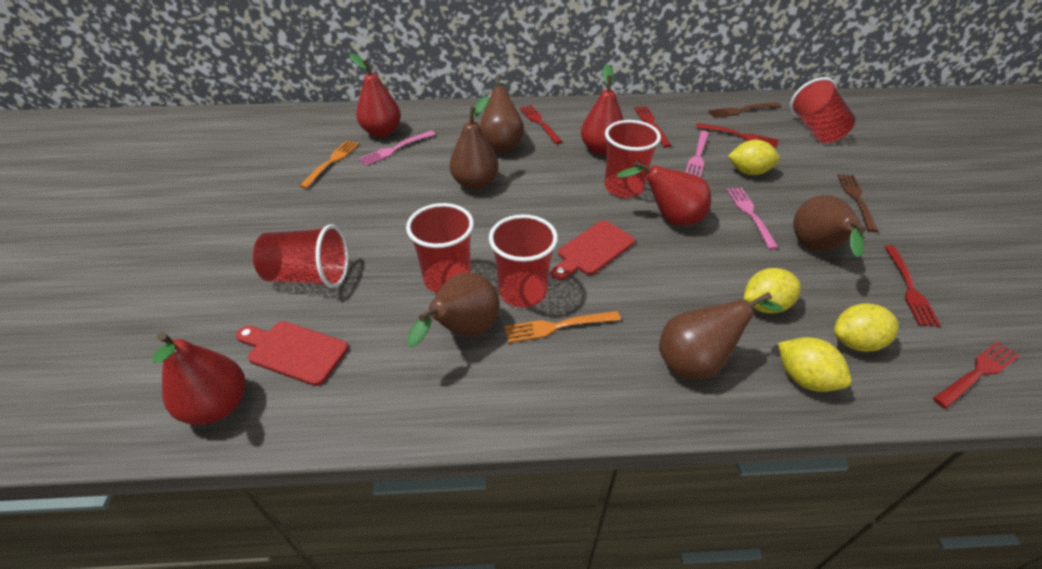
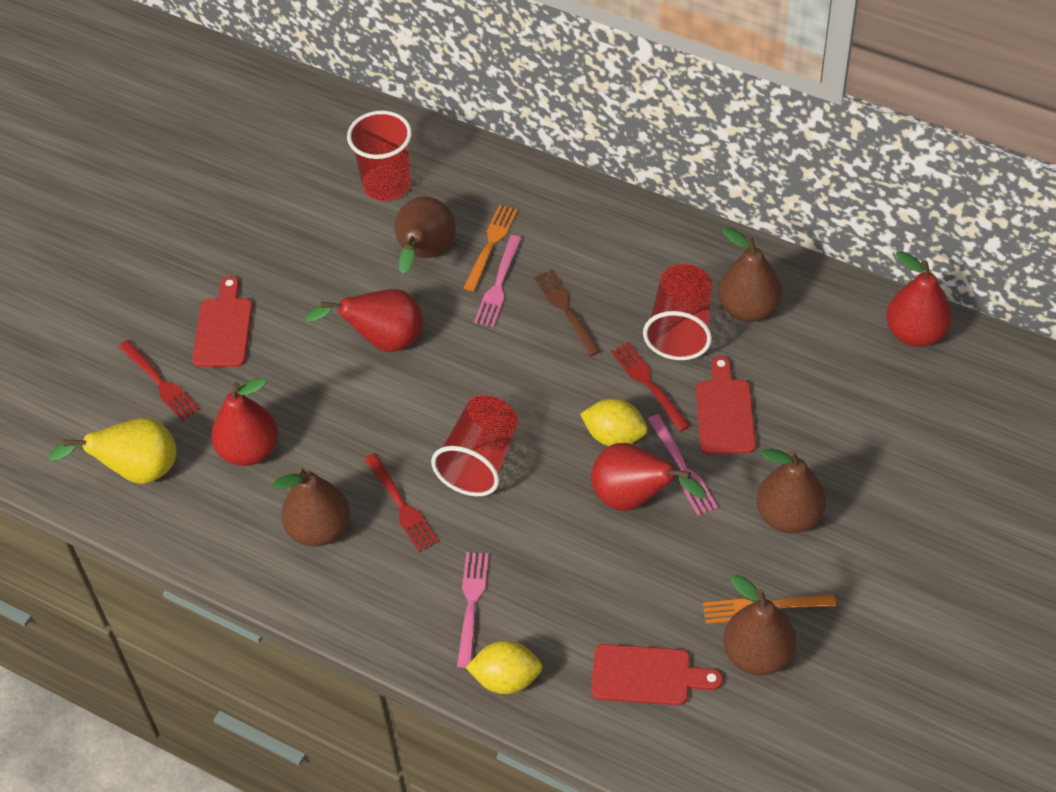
brown fork: 2 -> 1
red cup: 5 -> 3
red cutting board: 2 -> 3
red fork: 5 -> 3
yellow lemon: 4 -> 2
yellow pear: 0 -> 1

